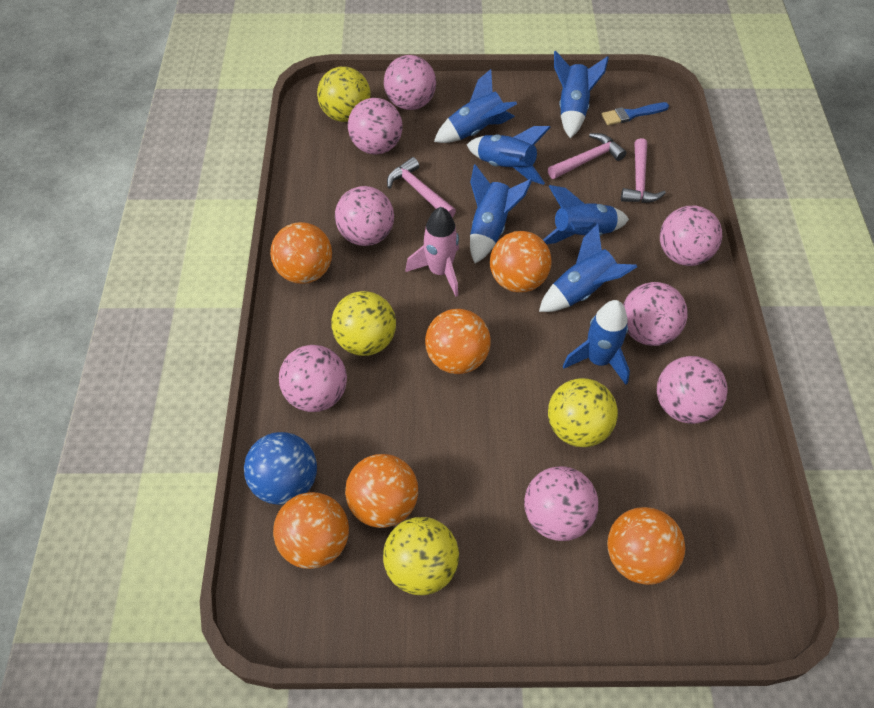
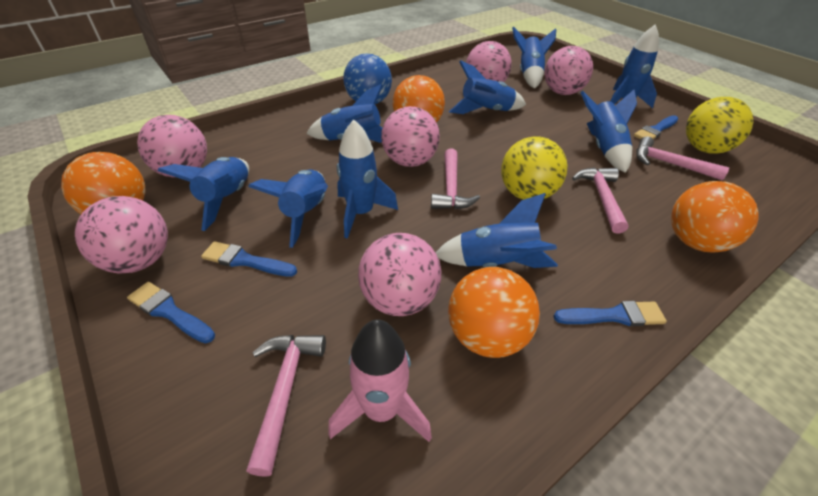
blue brush: 1 -> 4
blue rocket: 7 -> 9
orange ball: 6 -> 4
pink ball: 8 -> 6
pink hammer: 3 -> 4
yellow ball: 4 -> 2

